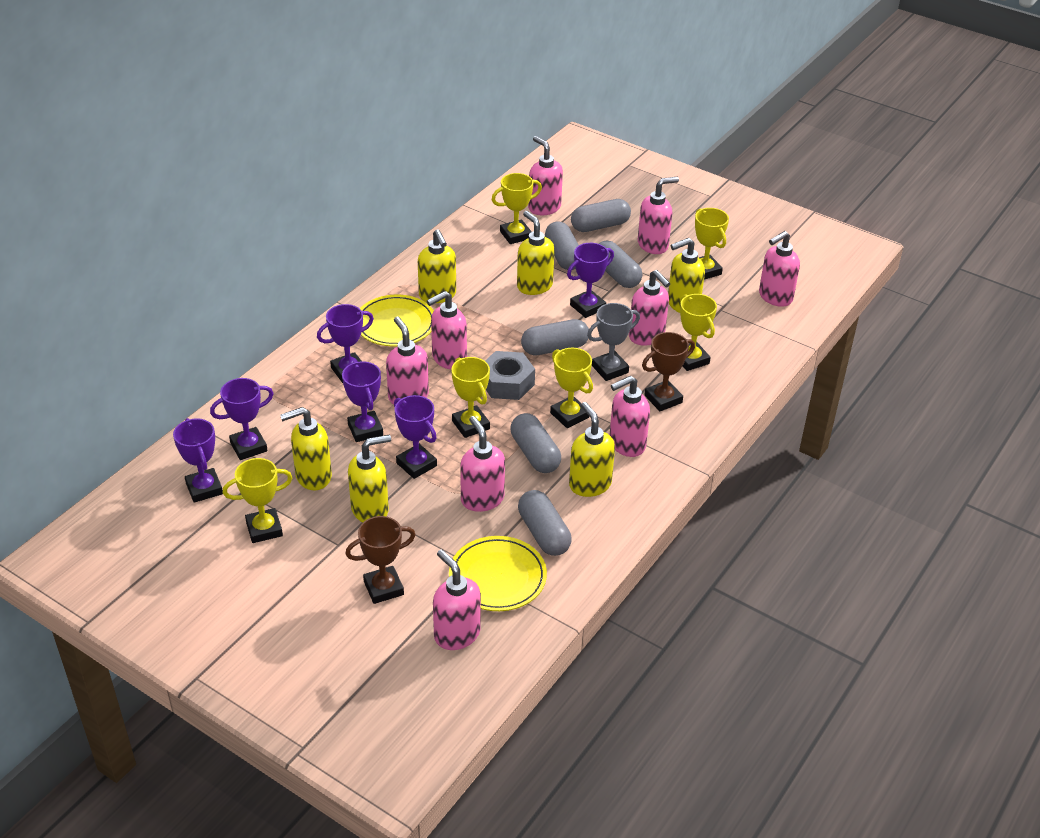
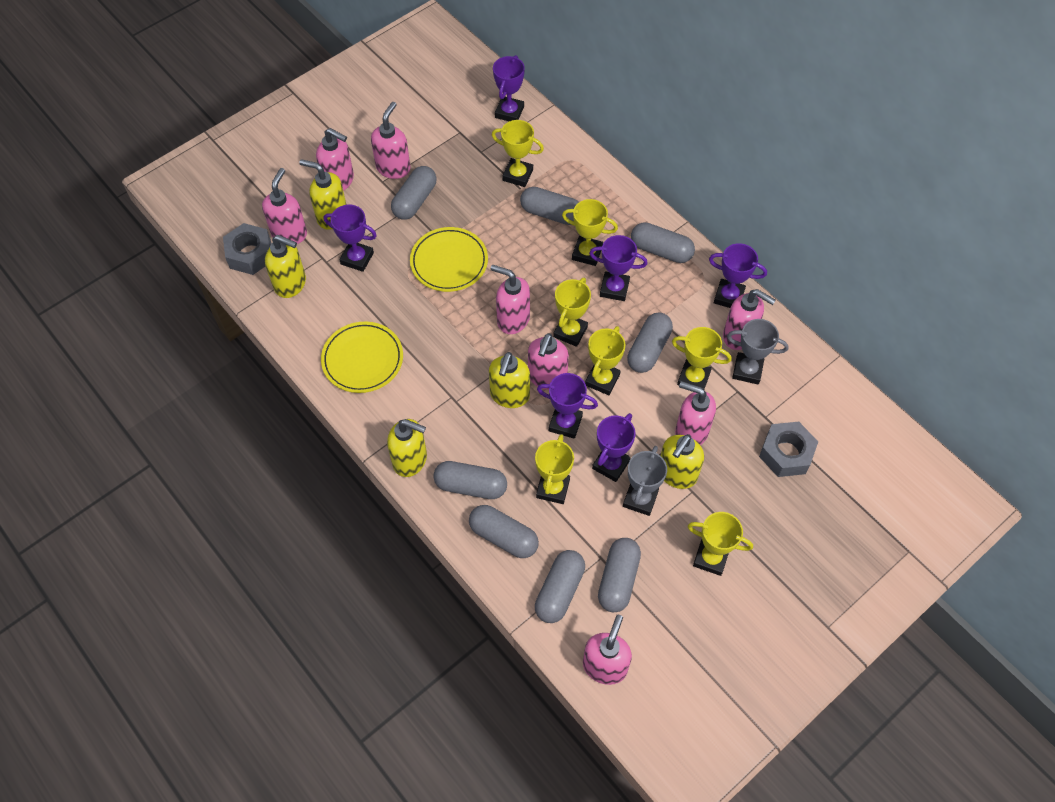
brown trophy: 2 -> 0
grey capsule: 6 -> 8
grey nut: 1 -> 2
grey trophy: 1 -> 2
pink soap dispenser: 9 -> 8
yellow soap dispenser: 6 -> 5
yellow trophy: 6 -> 7

